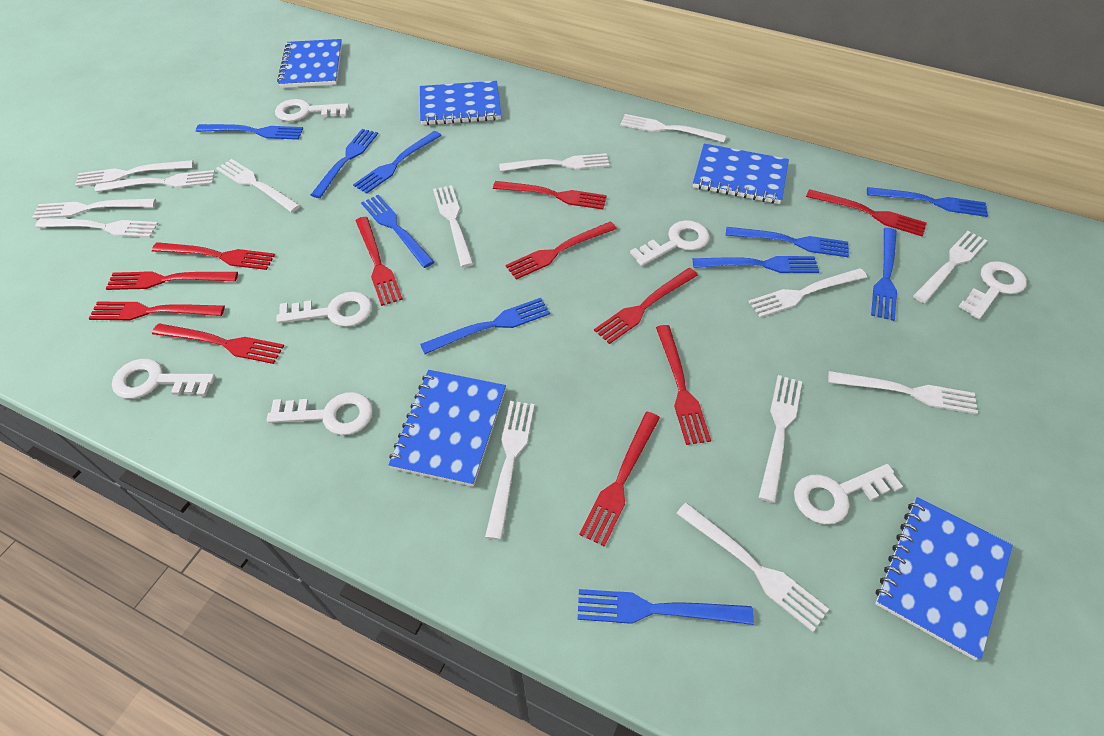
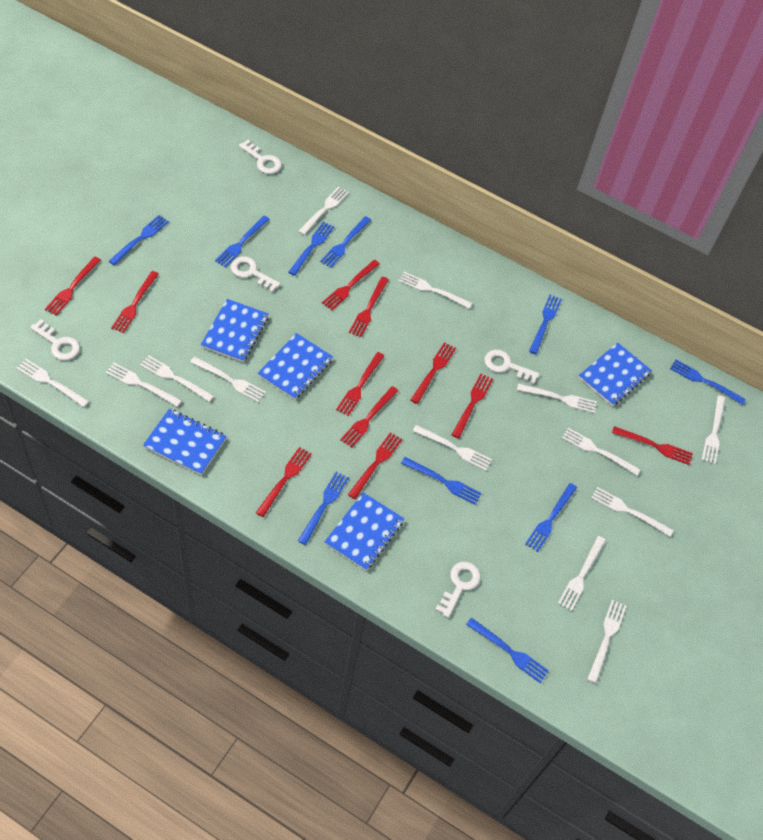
white fork: 14 -> 13
white key: 7 -> 5

